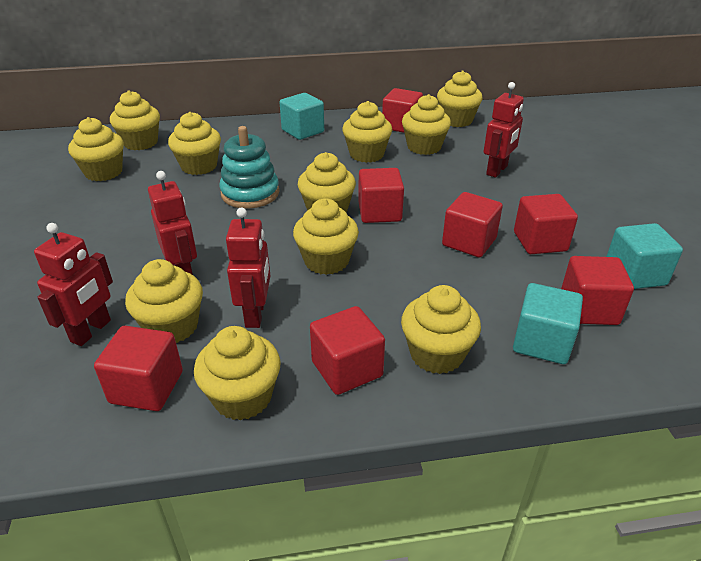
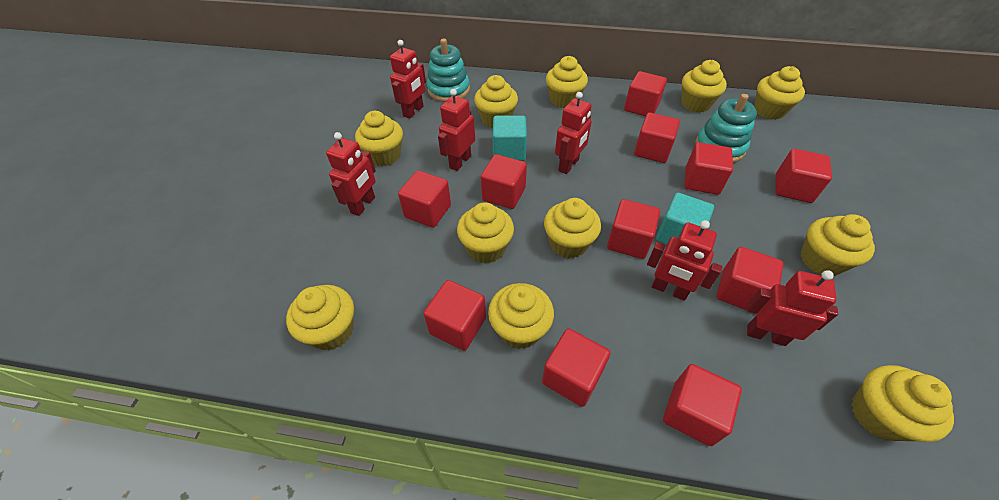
red cube: 7 -> 11
red robot: 4 -> 6
turquoise cube: 3 -> 2
turquoise stacking toy: 1 -> 2

